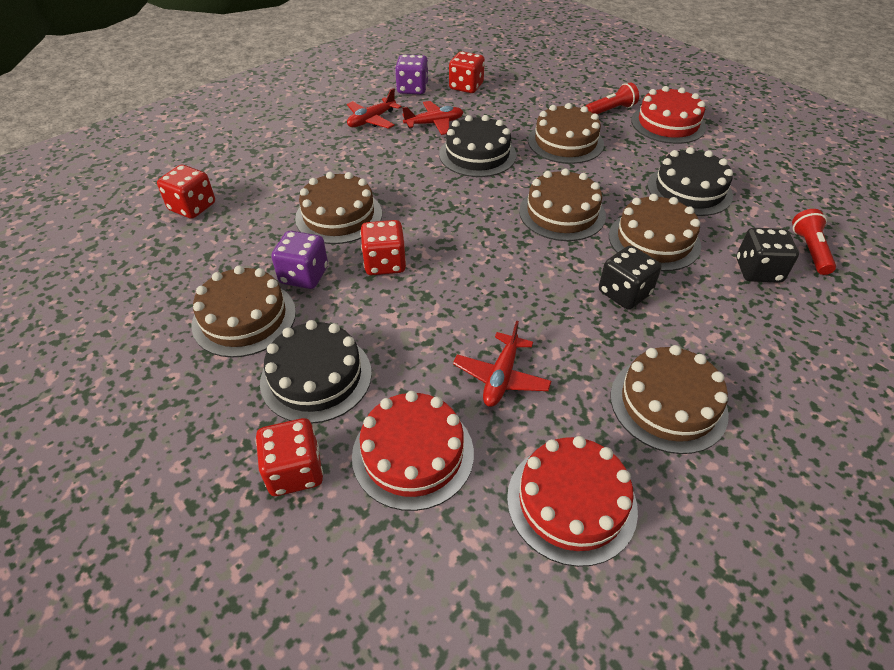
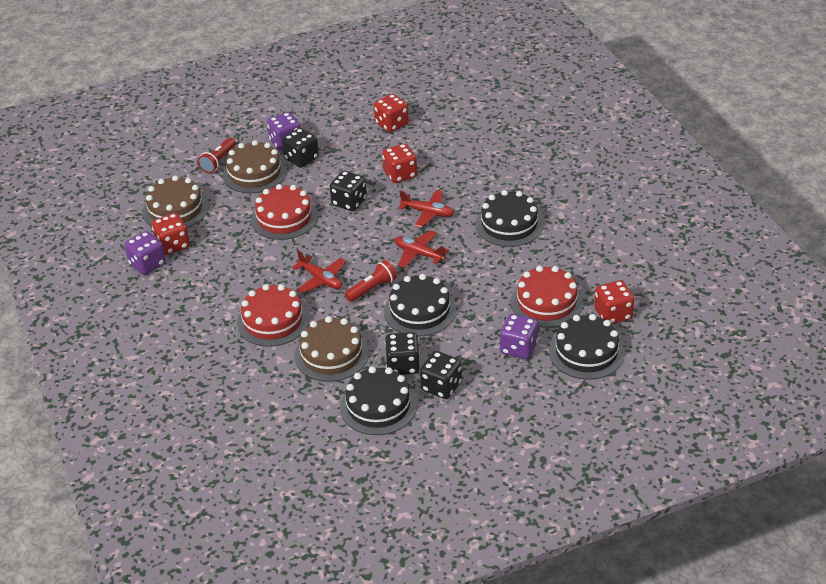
black cake: 3 -> 4
black dice: 2 -> 4
brown cake: 6 -> 3
purple dice: 2 -> 3

